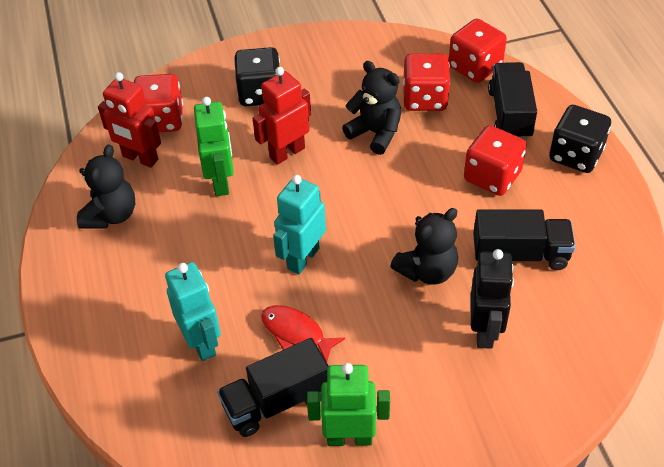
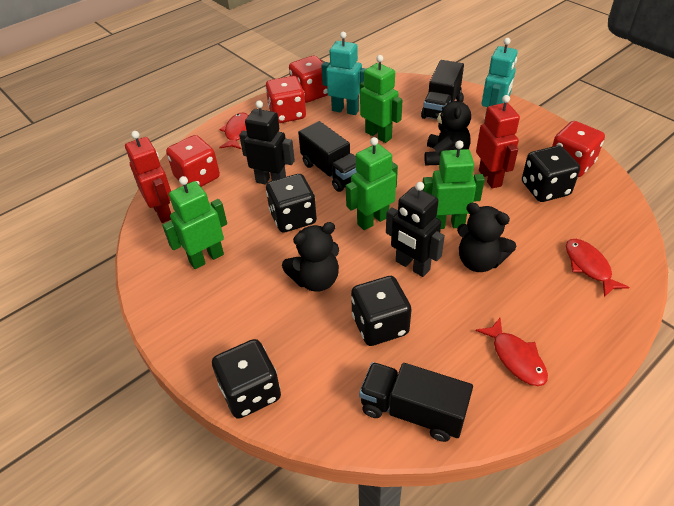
black dice: 2 -> 4
black robot: 1 -> 2
green robot: 2 -> 4
red fish: 1 -> 3

